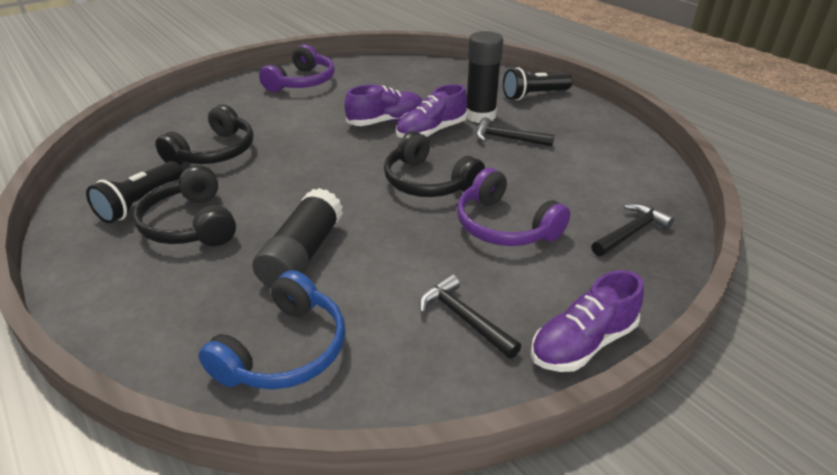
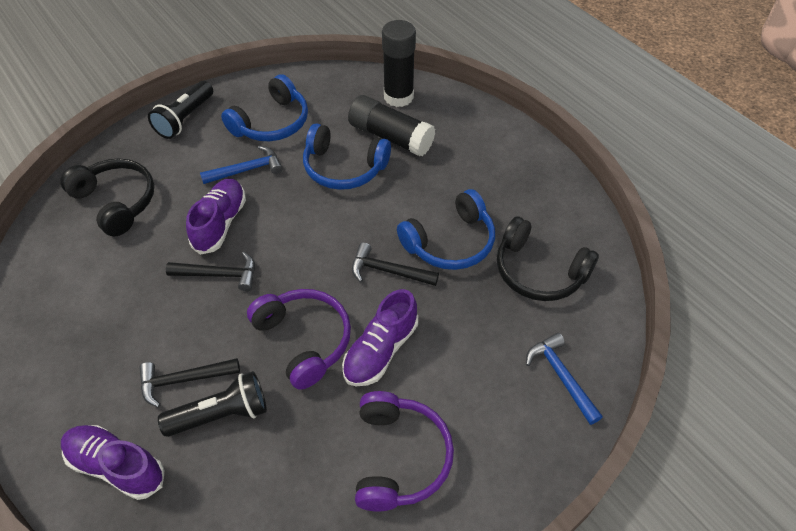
black headphones: 3 -> 2
blue hammer: 0 -> 2
blue headphones: 1 -> 3

